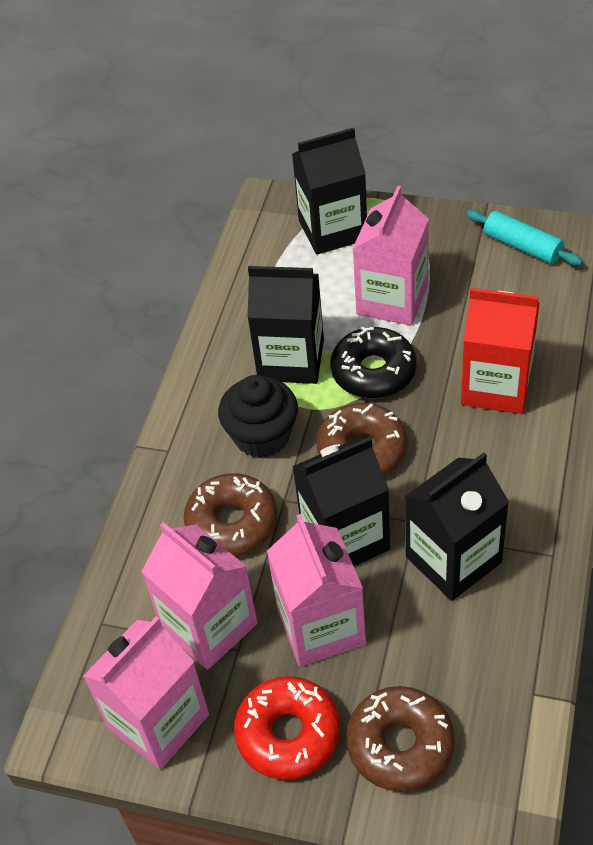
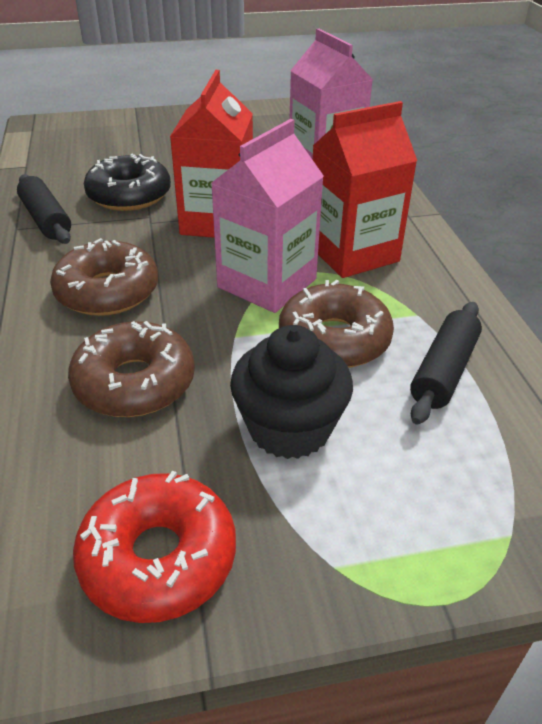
black carton: 4 -> 0
black rolling pin: 0 -> 2
pink carton: 4 -> 2
red carton: 1 -> 2
turquoise rolling pin: 1 -> 0

